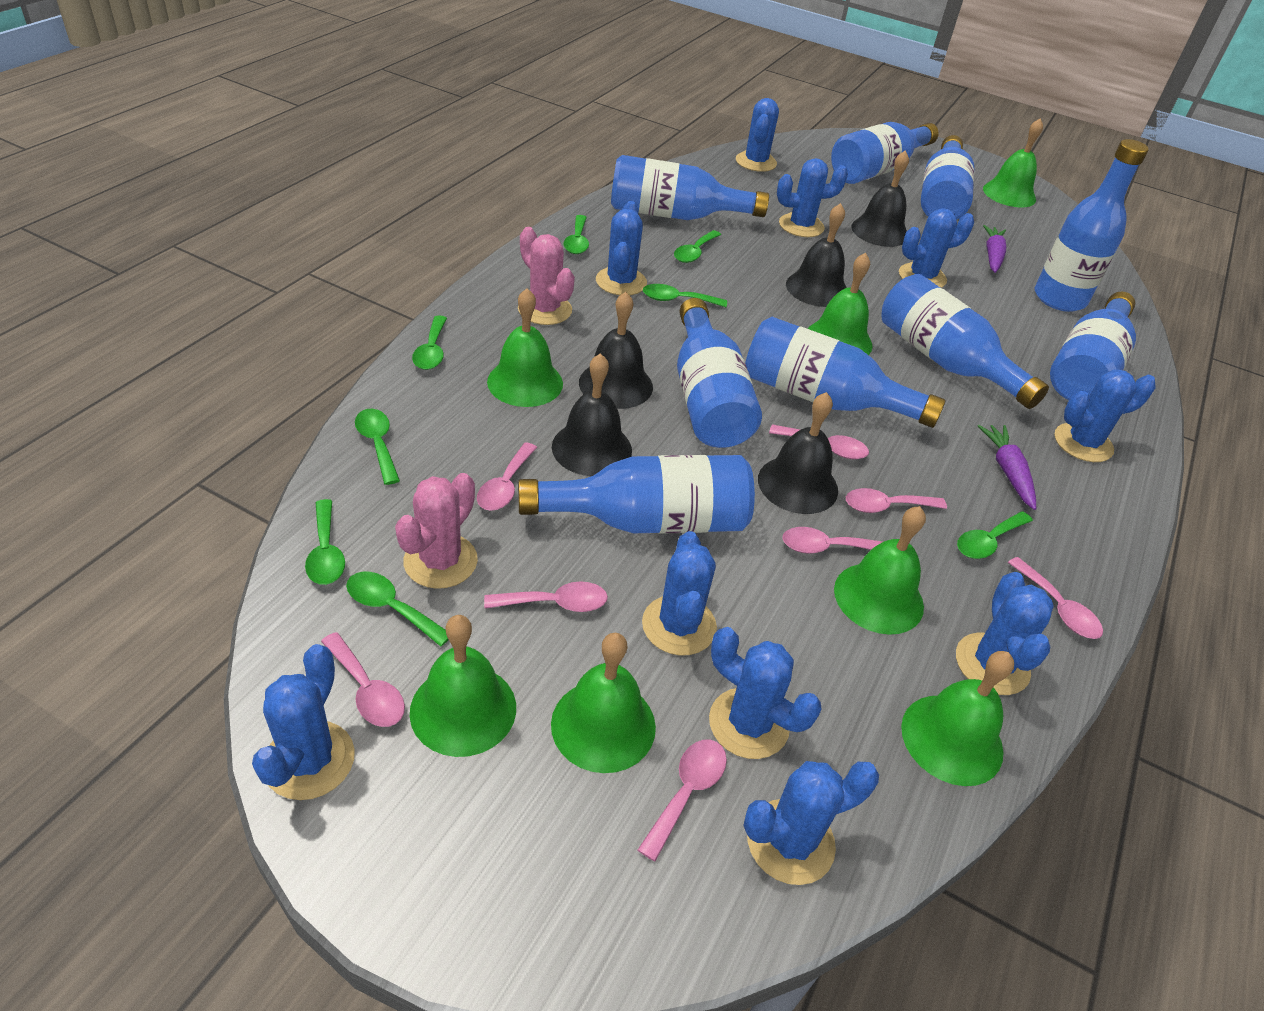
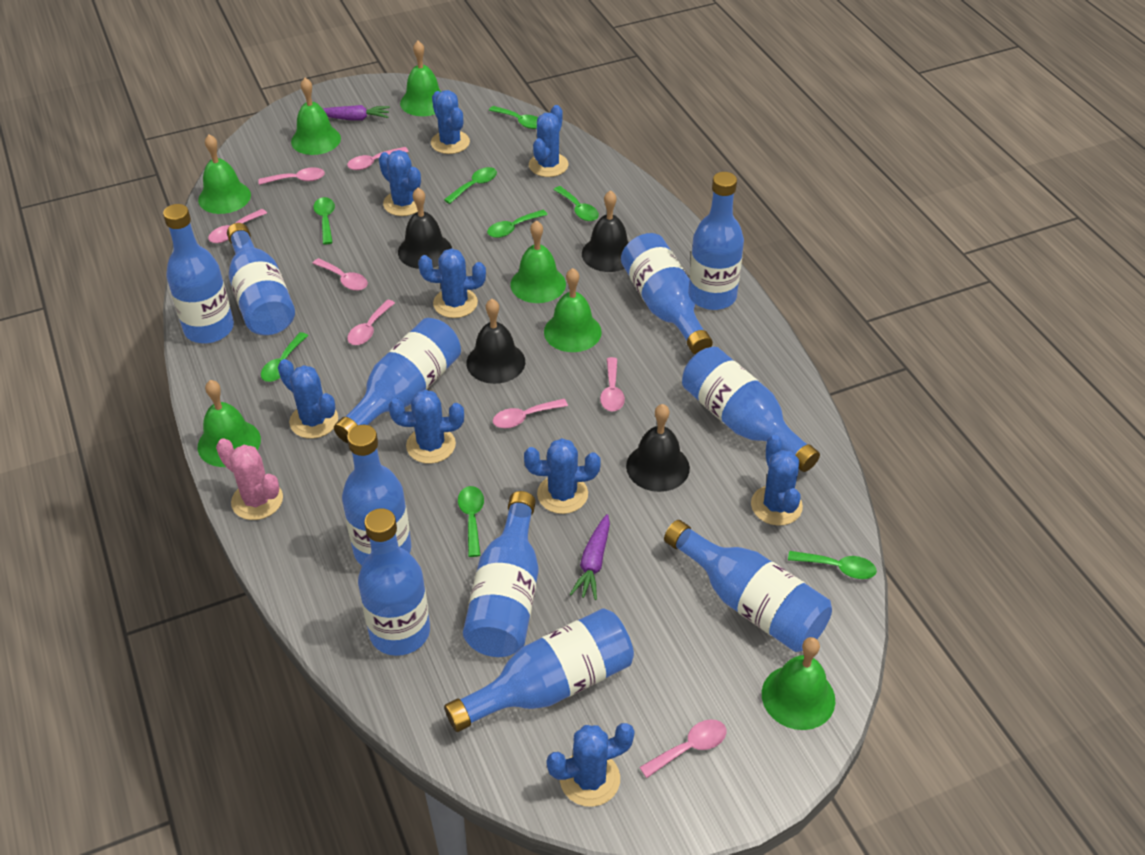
black bell: 5 -> 4
blue bottle: 9 -> 11
blue cactus: 10 -> 9
pink cactus: 2 -> 1

